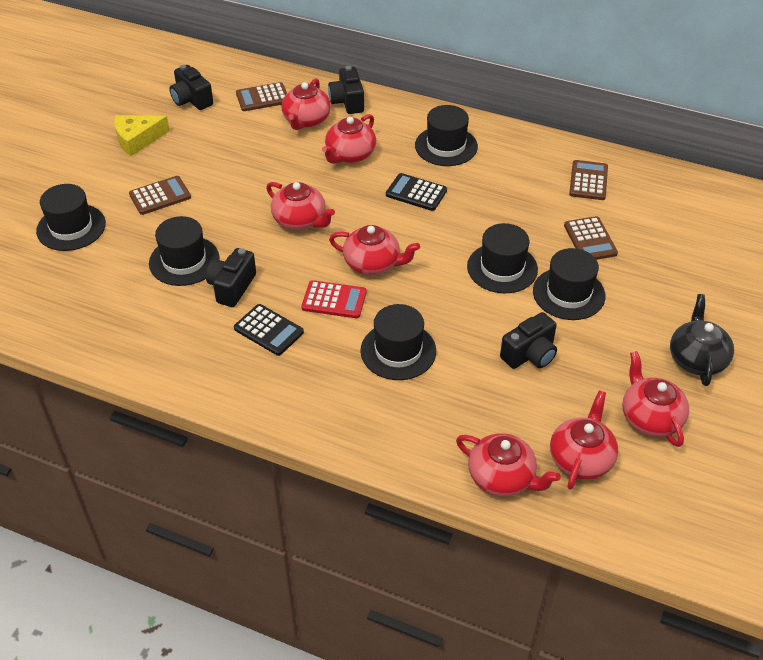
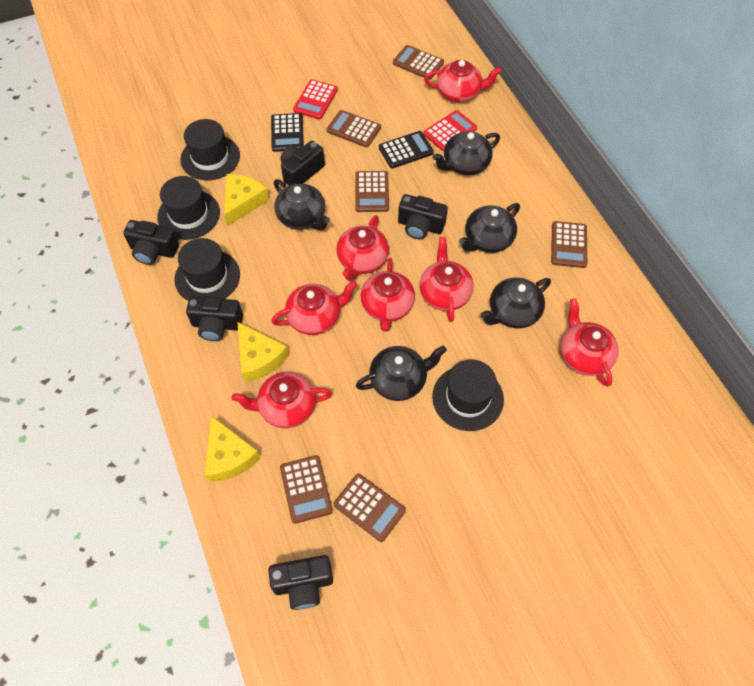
black camera: 4 -> 5
black hat: 6 -> 4
black teapot: 1 -> 5
brown calculator: 4 -> 6
red calculator: 1 -> 2
yellow cheese: 1 -> 3

